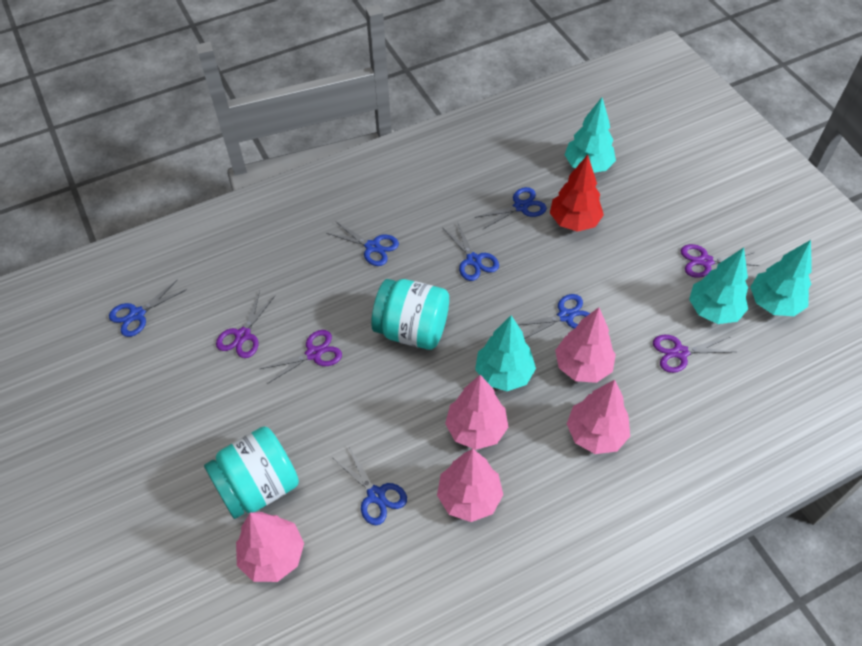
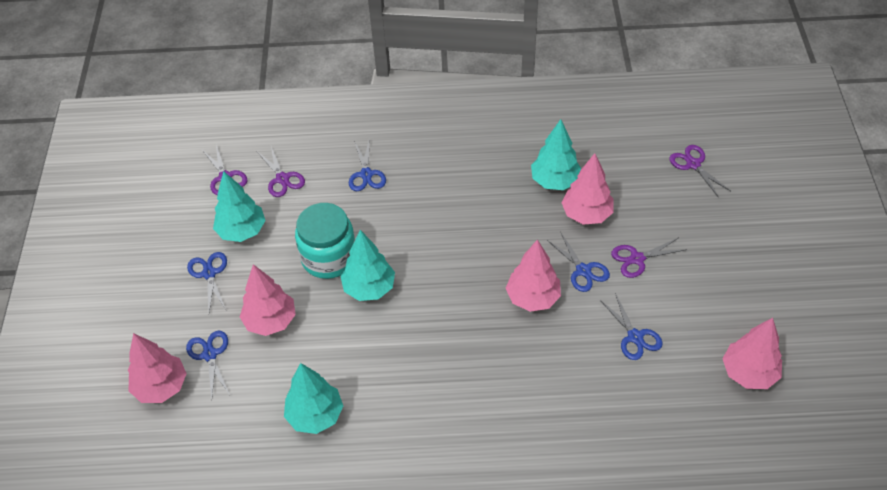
blue scissors: 6 -> 5
red tree: 1 -> 0
turquoise jar: 2 -> 1

